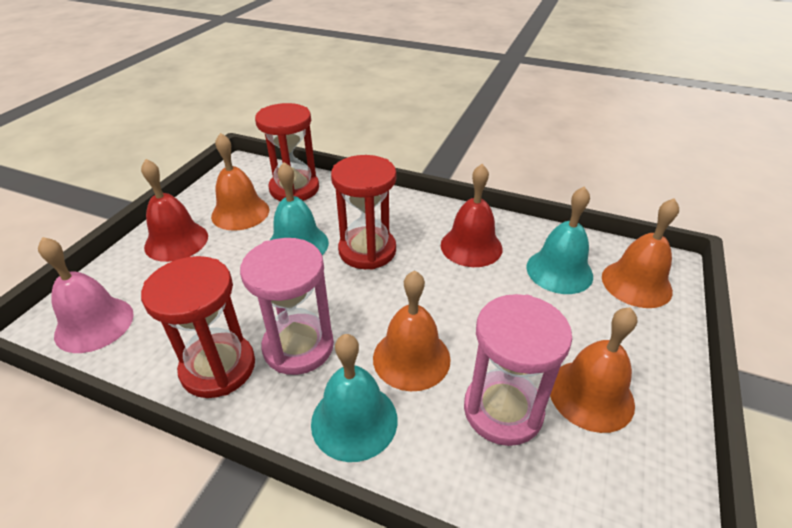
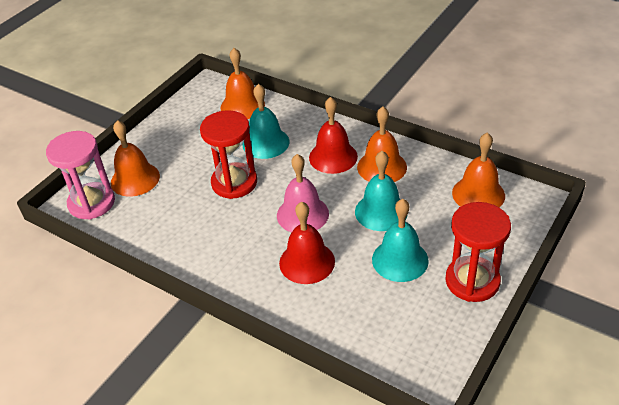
pink hourglass: 2 -> 1
red hourglass: 3 -> 2

